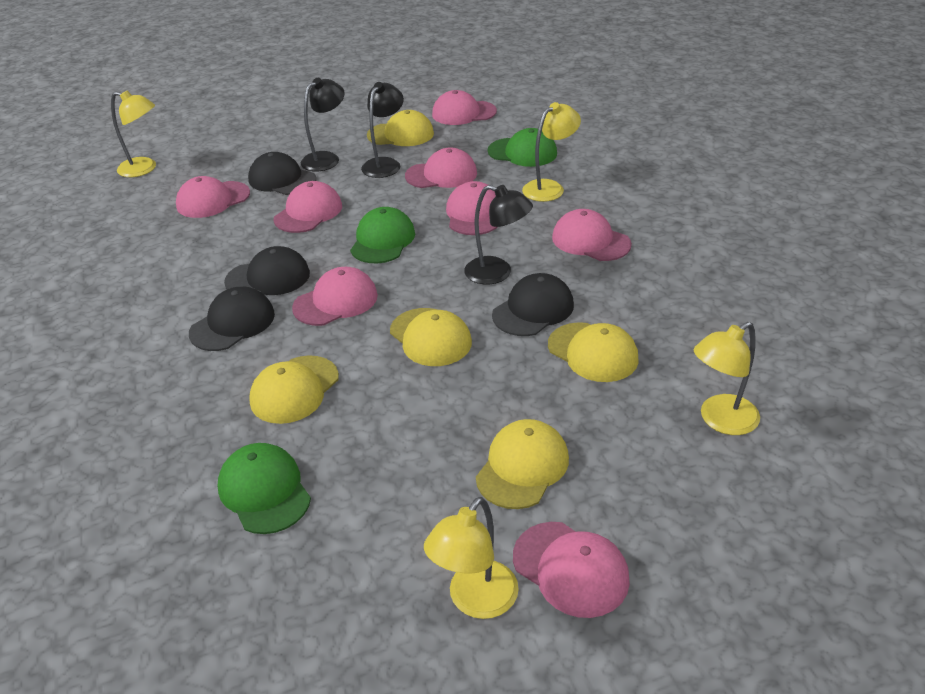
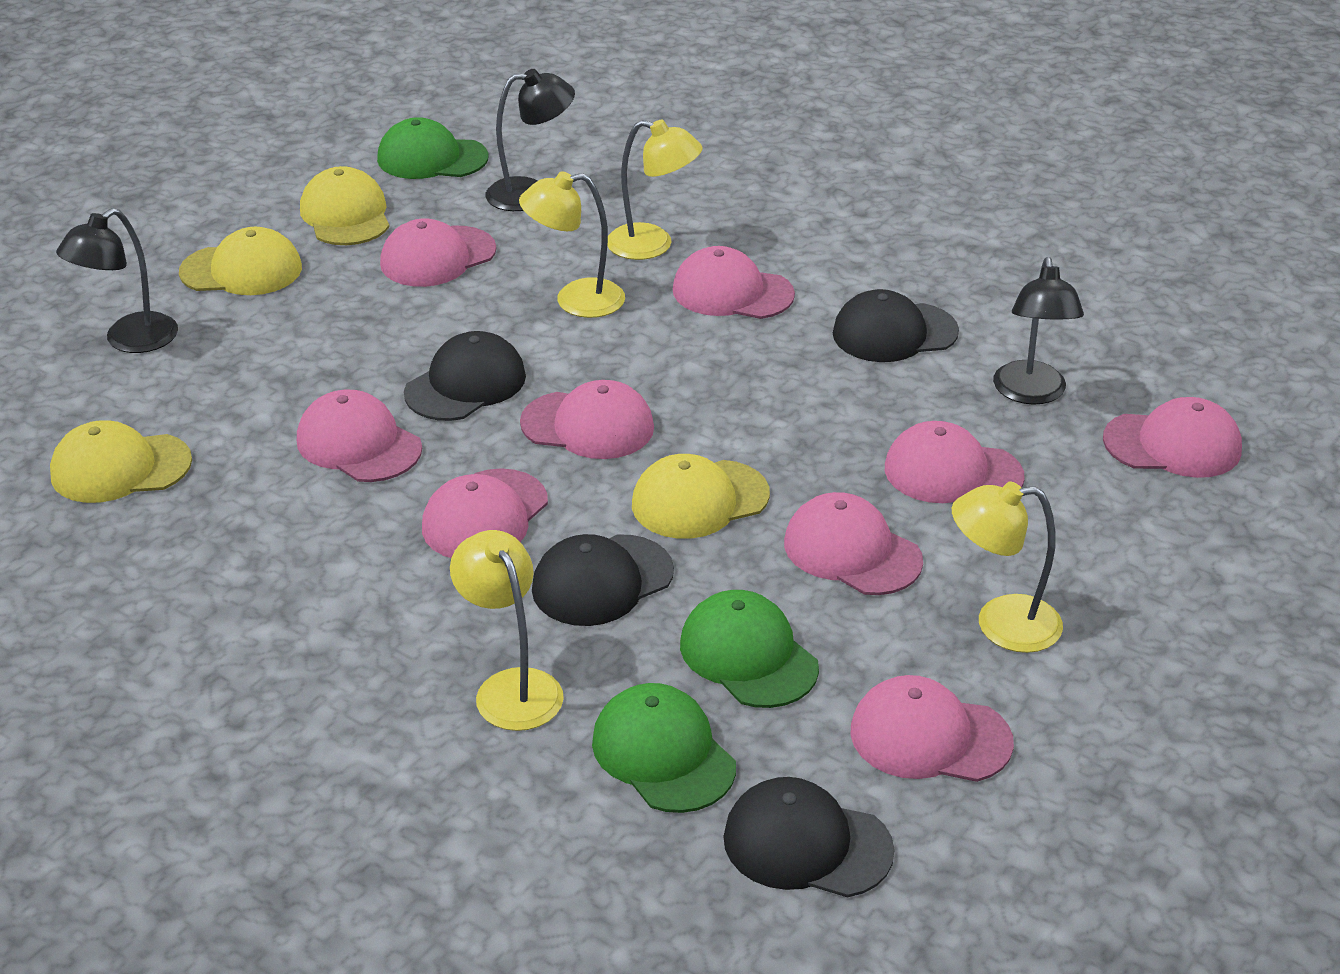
pink cap: 8 -> 9
yellow cap: 5 -> 4

